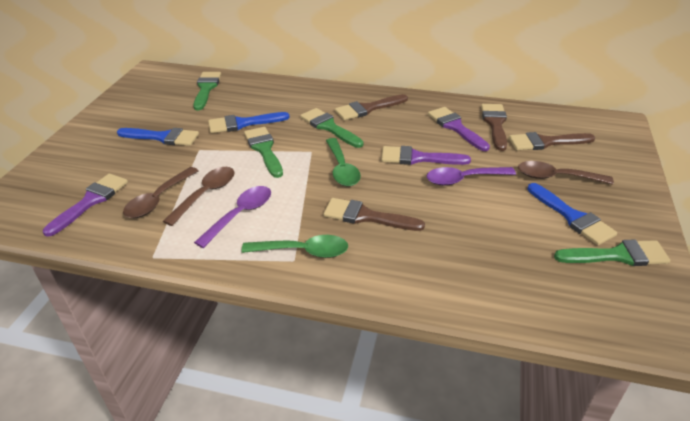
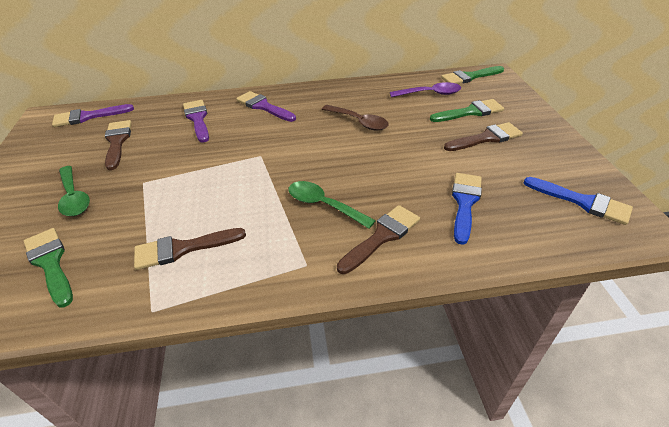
blue brush: 3 -> 2
brown spoon: 3 -> 1
green brush: 4 -> 3
purple spoon: 2 -> 1

